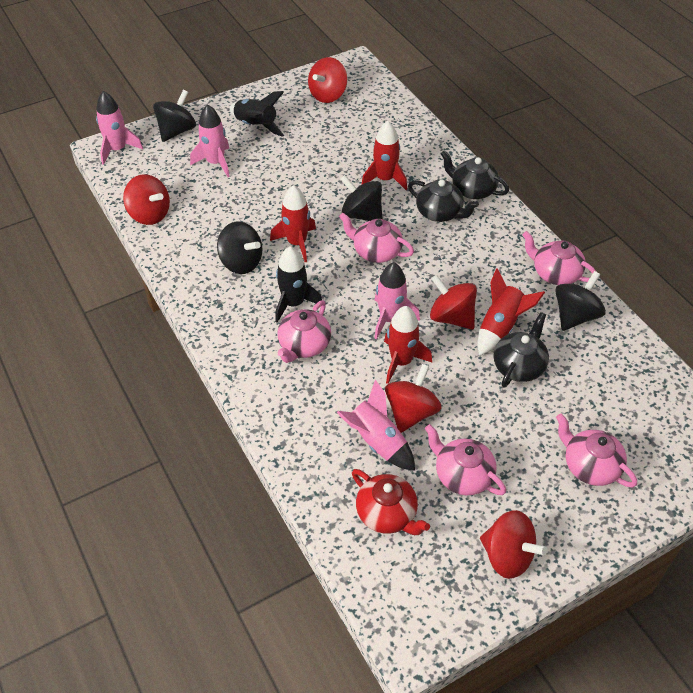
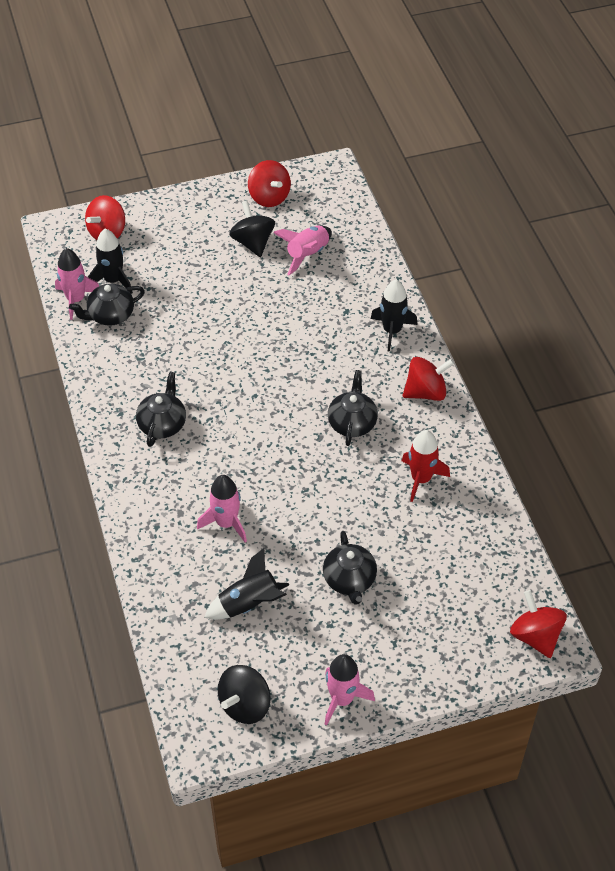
black rocket: 2 -> 3
black spinning top: 4 -> 2
black teapot: 3 -> 4
pink teapot: 5 -> 0
red rocket: 4 -> 1
red spinning top: 5 -> 4
red teapot: 1 -> 0

